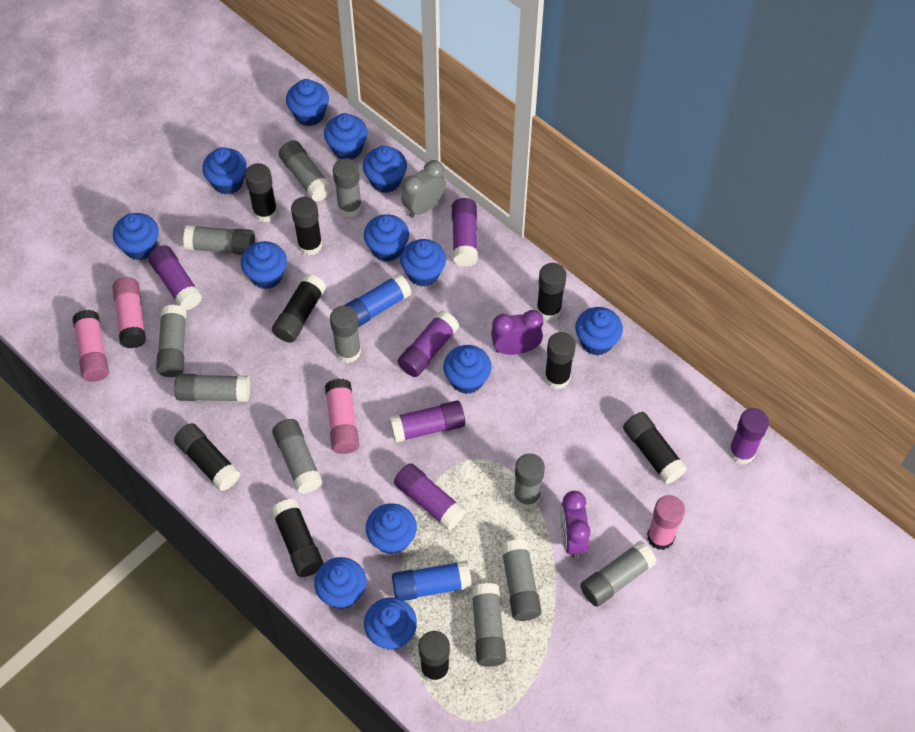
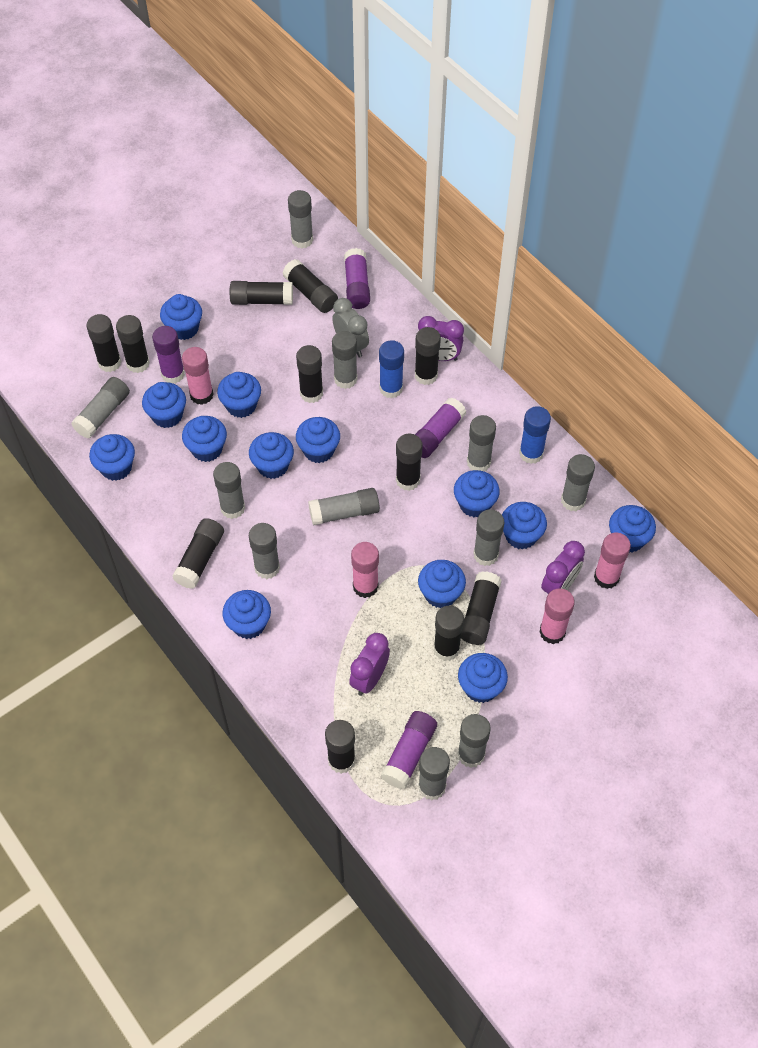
black glue stick: 9 -> 11
purple clock: 2 -> 3
purple glue stick: 6 -> 4

